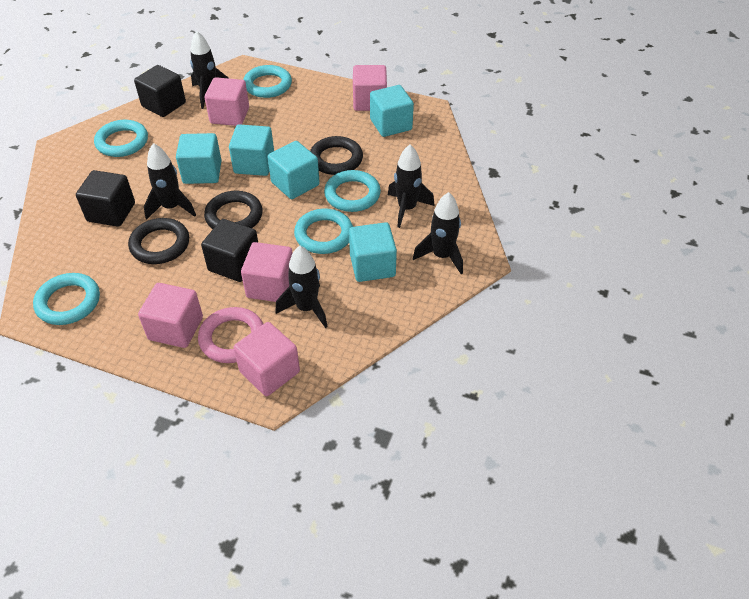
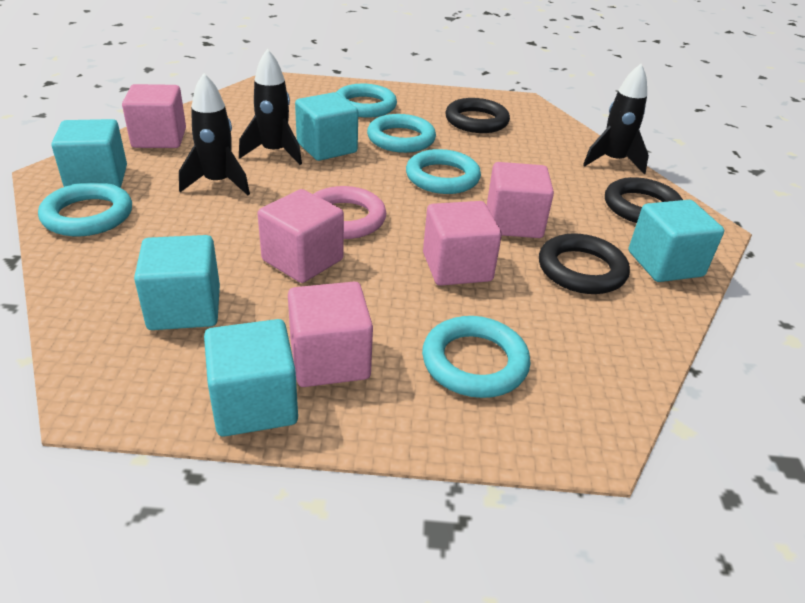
black cube: 3 -> 0
black rocket: 5 -> 3

